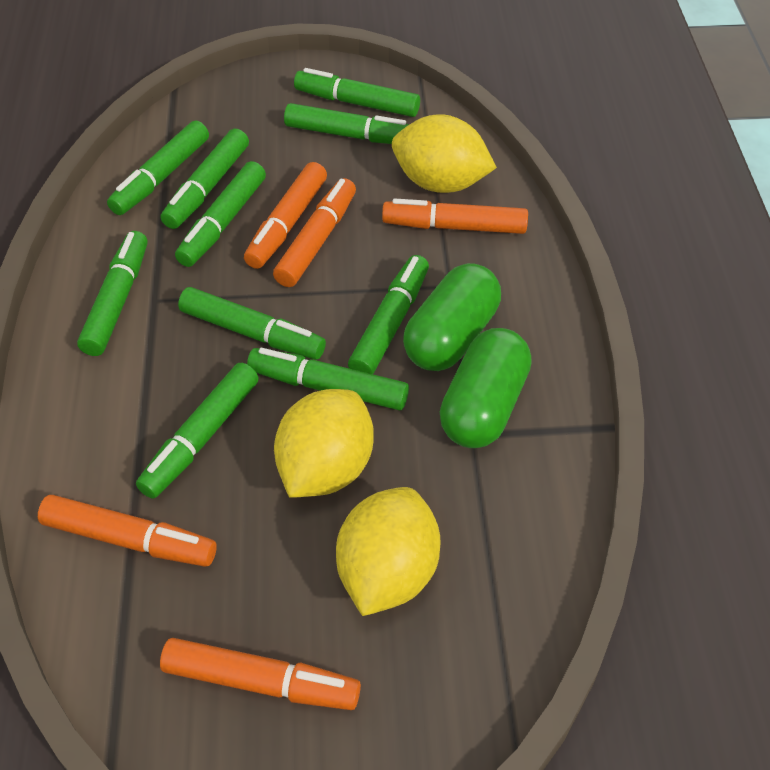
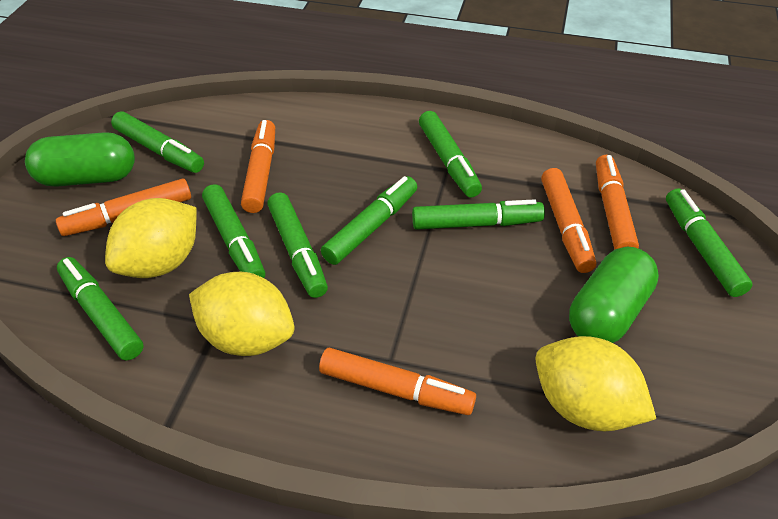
green marker: 10 -> 8

